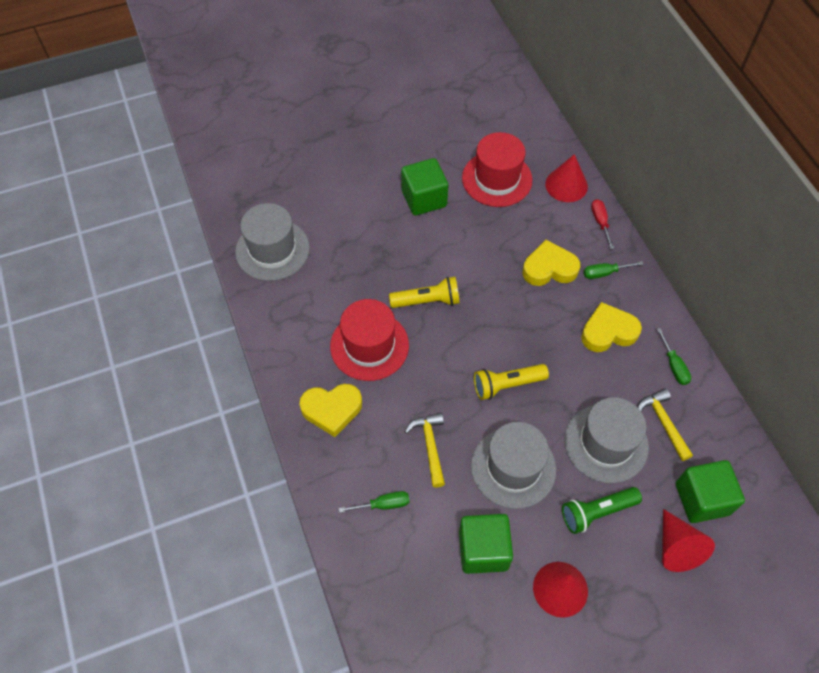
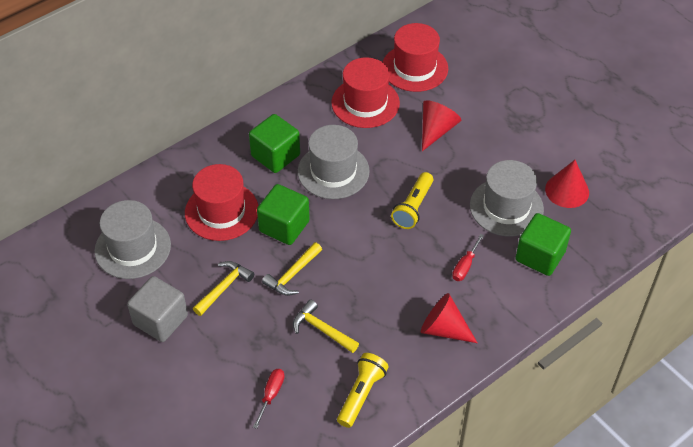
green flashlight: 1 -> 0
green screwdriver: 3 -> 0
grey cube: 0 -> 1
red hat: 2 -> 3
red screwdriver: 1 -> 2
yellow hammer: 2 -> 3
yellow heart: 3 -> 0

